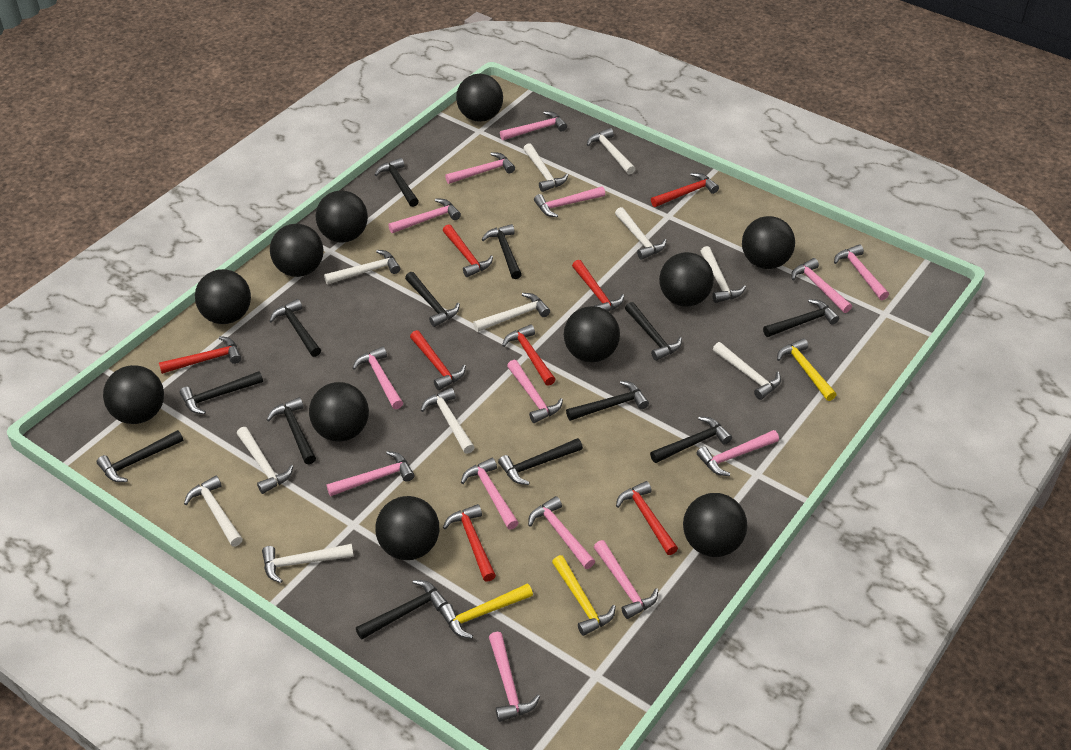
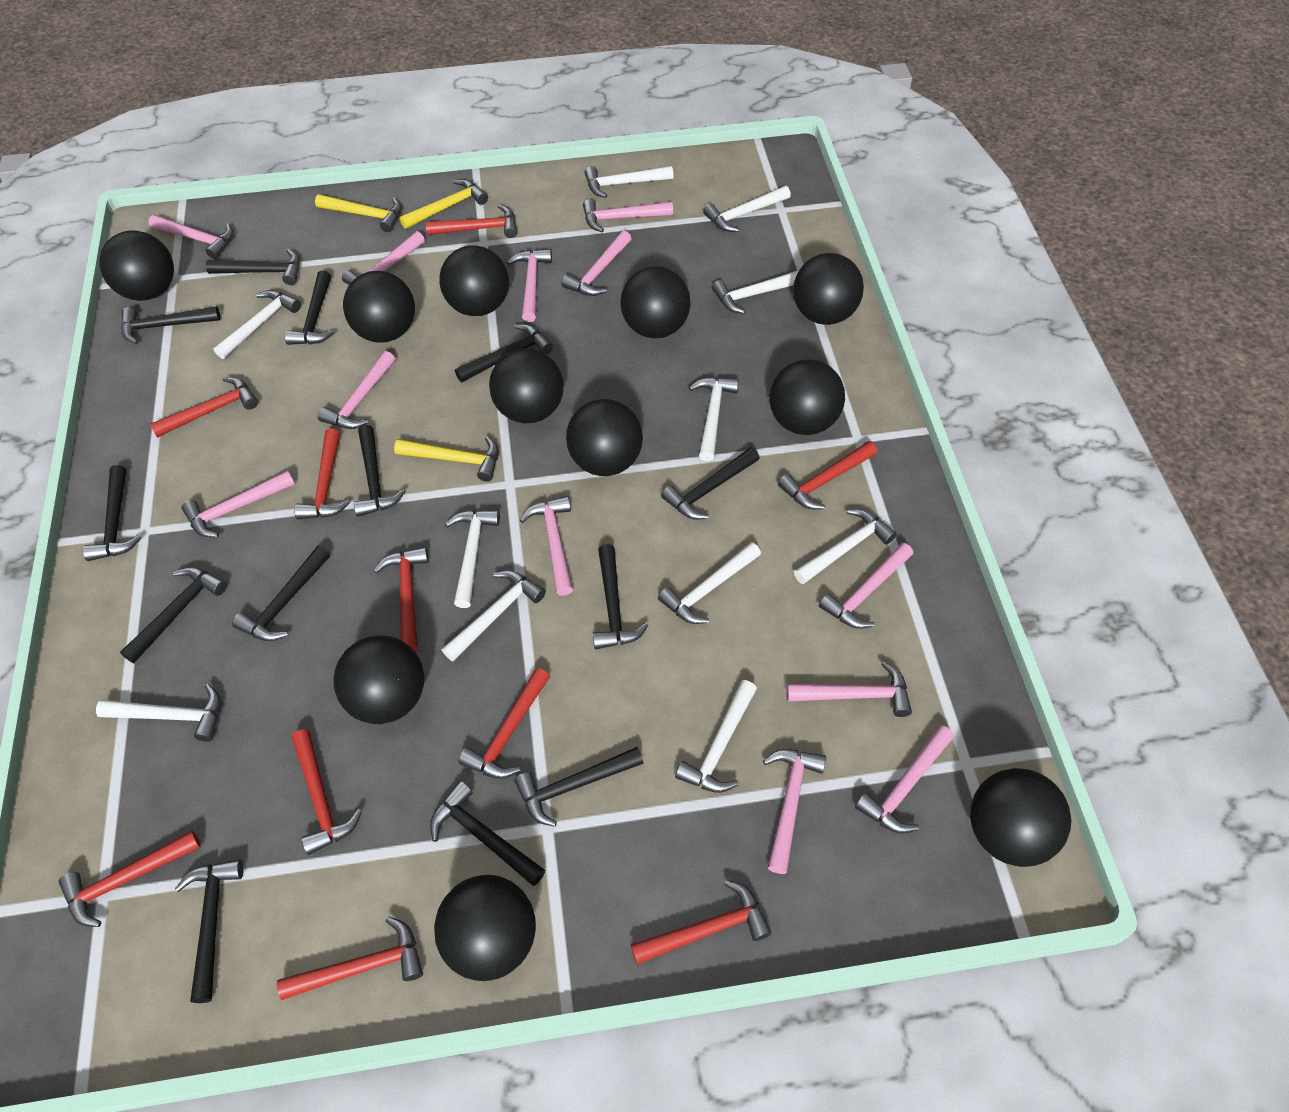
pink hammer: 14 -> 12
red hammer: 8 -> 10

